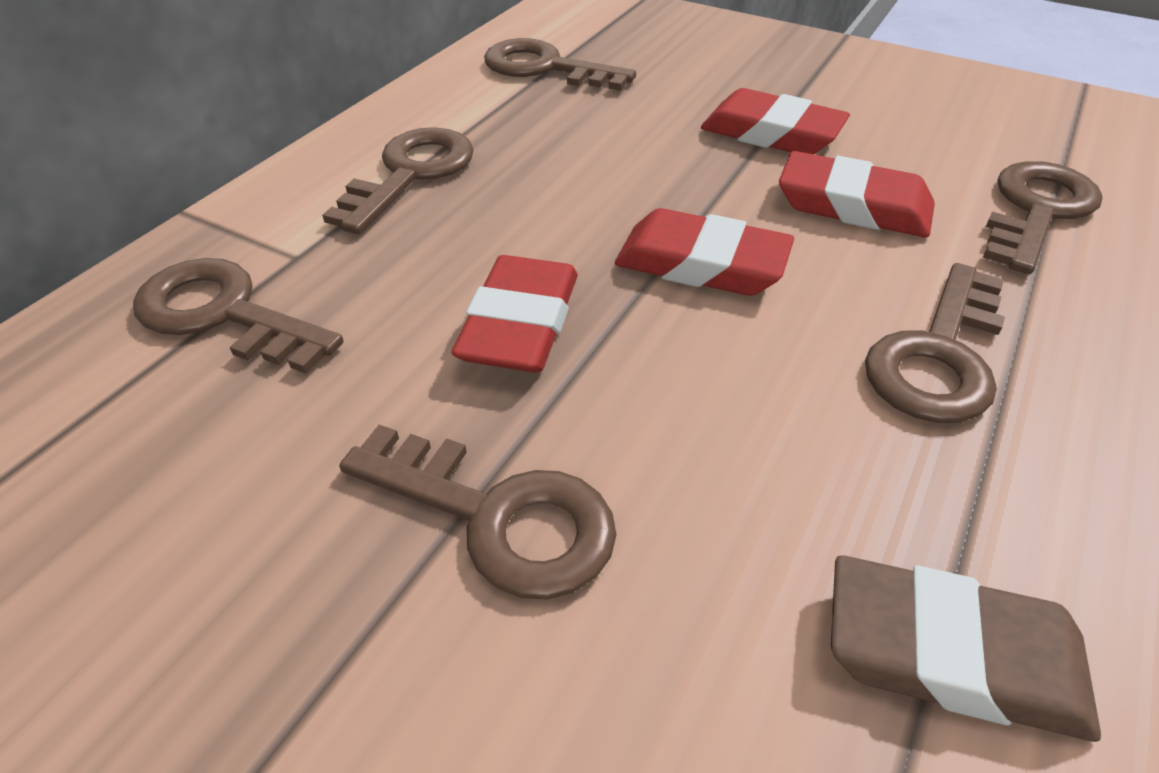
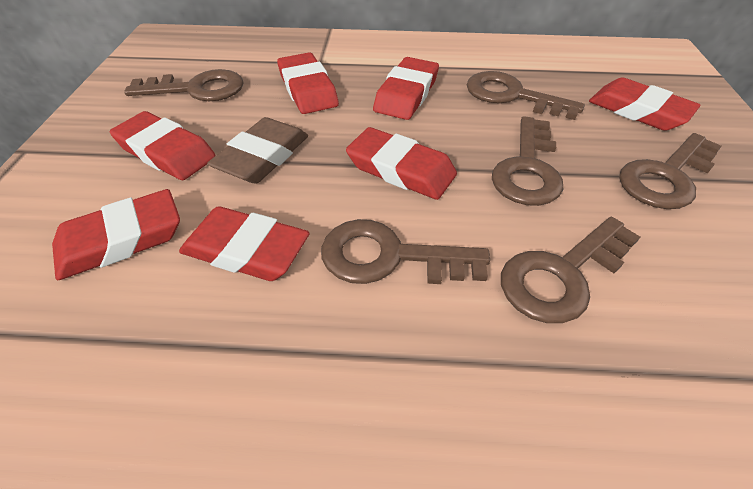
red eraser: 4 -> 7

